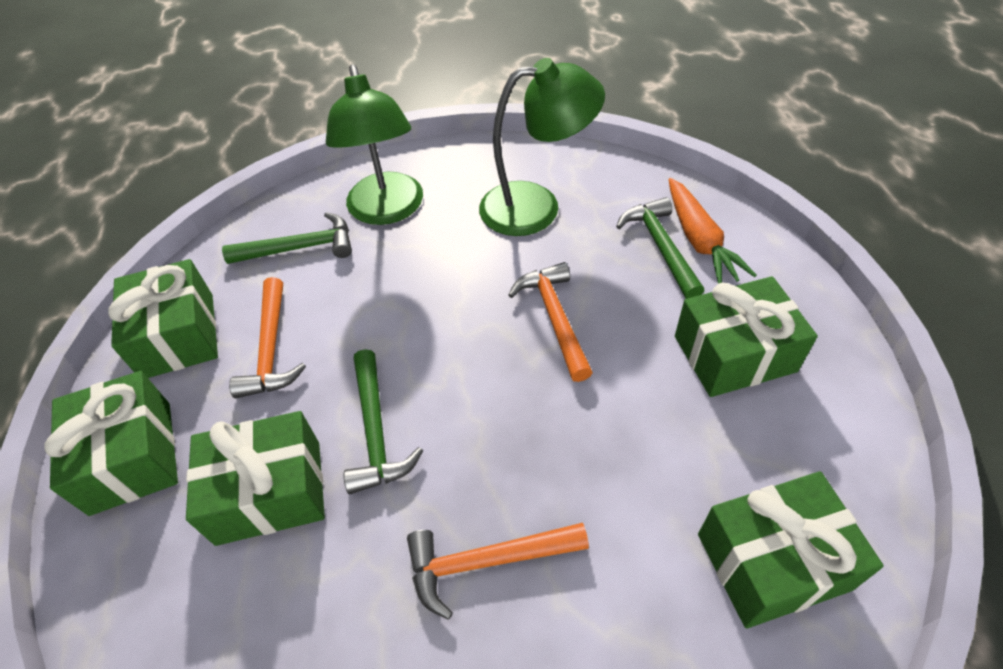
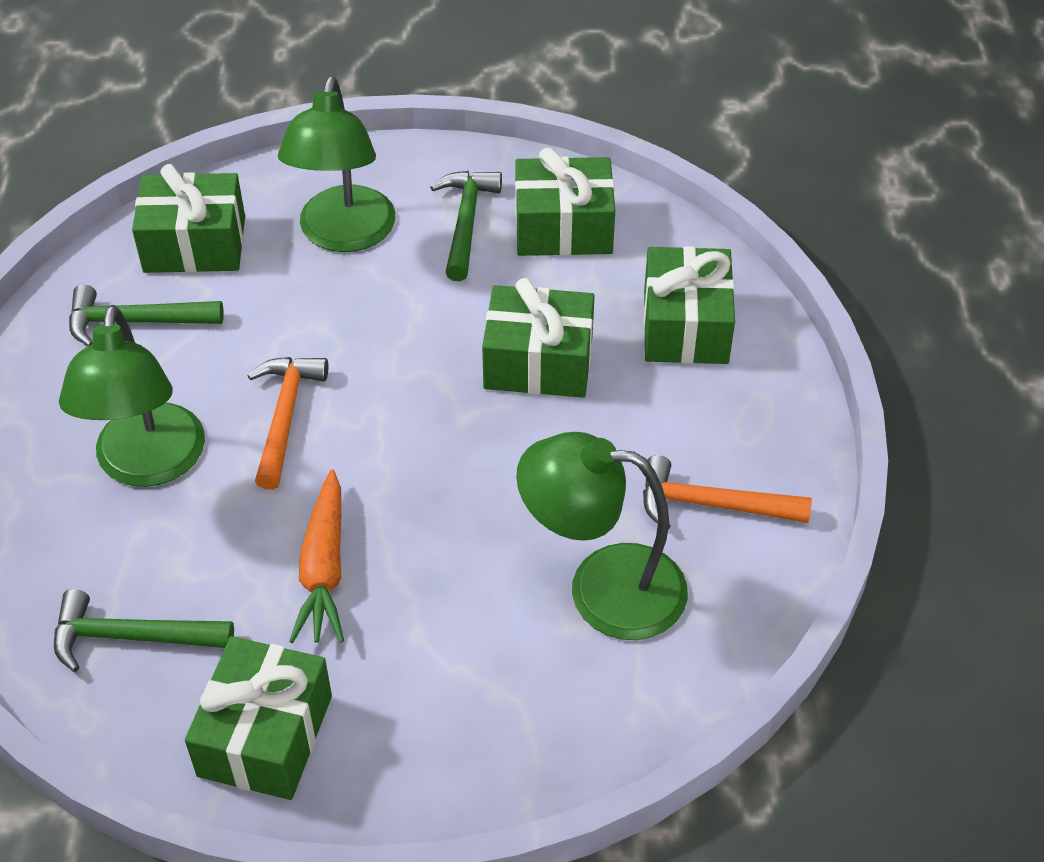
green lamp: 2 -> 3
orange hammer: 3 -> 2

